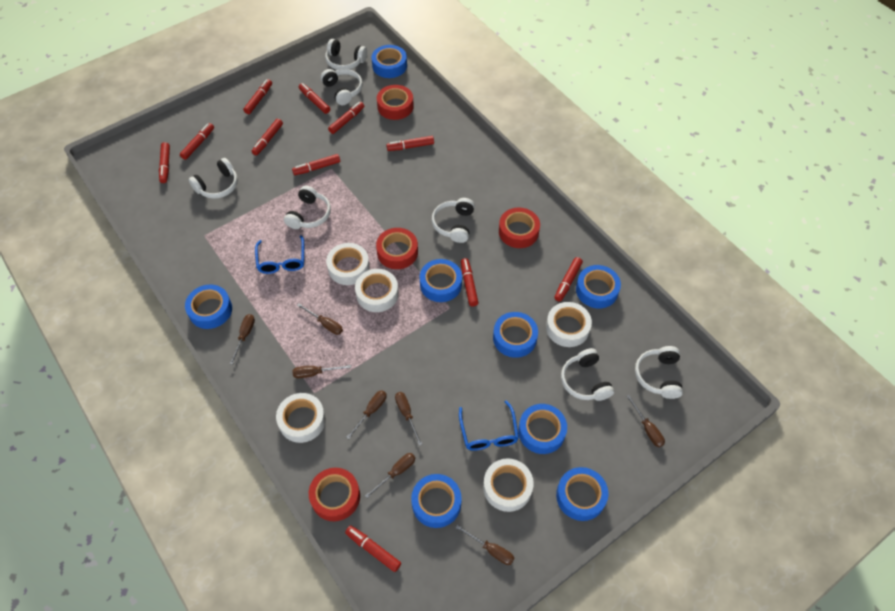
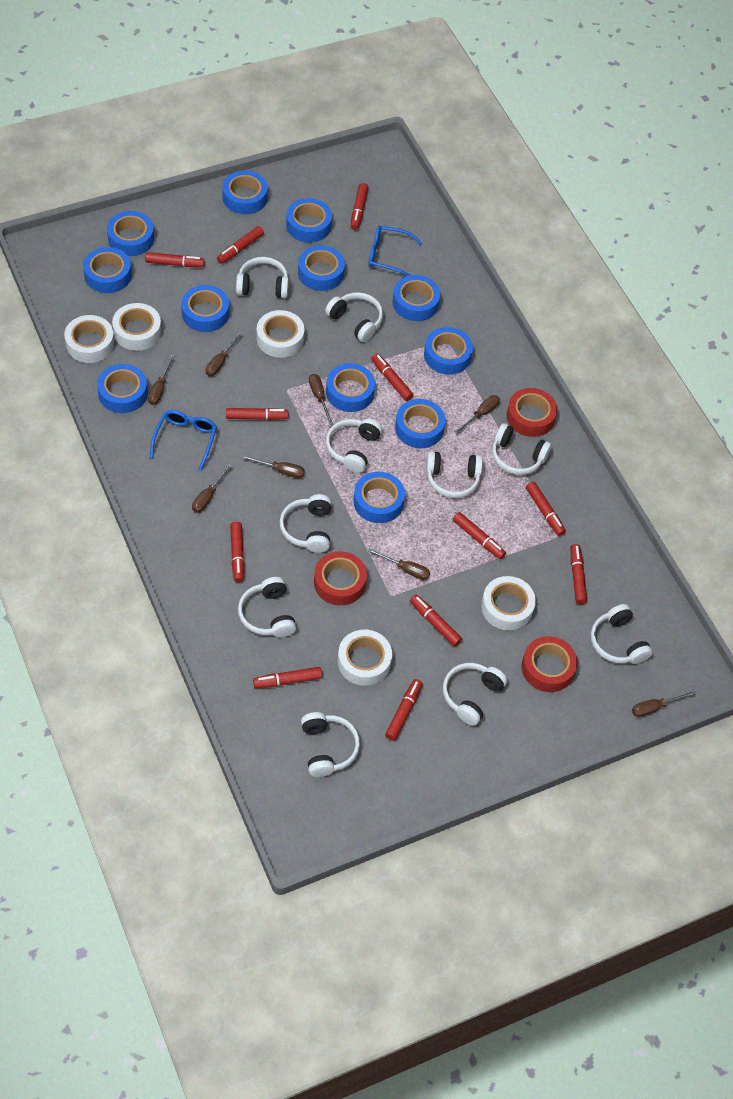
blue tape: 8 -> 12
red marker: 11 -> 12
red tape: 4 -> 3
white headphones: 7 -> 10

